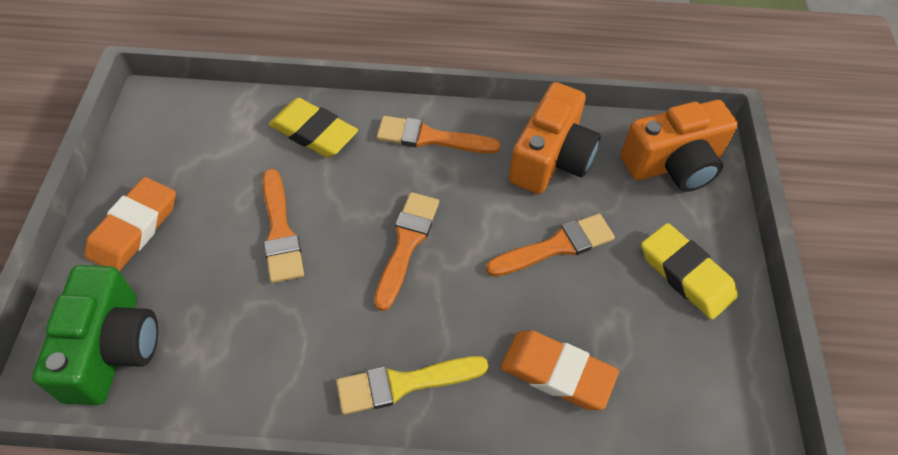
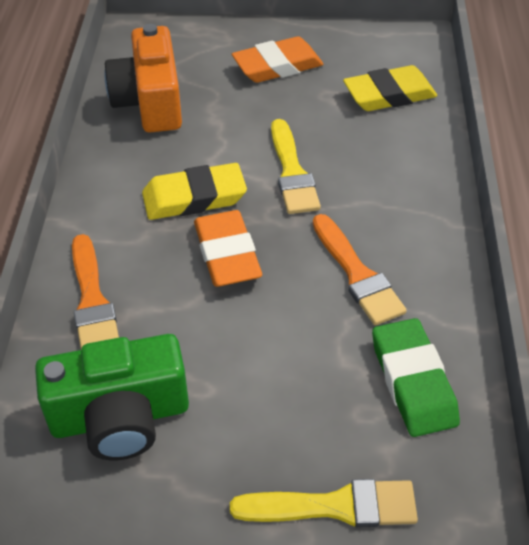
green eraser: 0 -> 1
orange brush: 4 -> 2
orange camera: 2 -> 1
yellow brush: 1 -> 2

